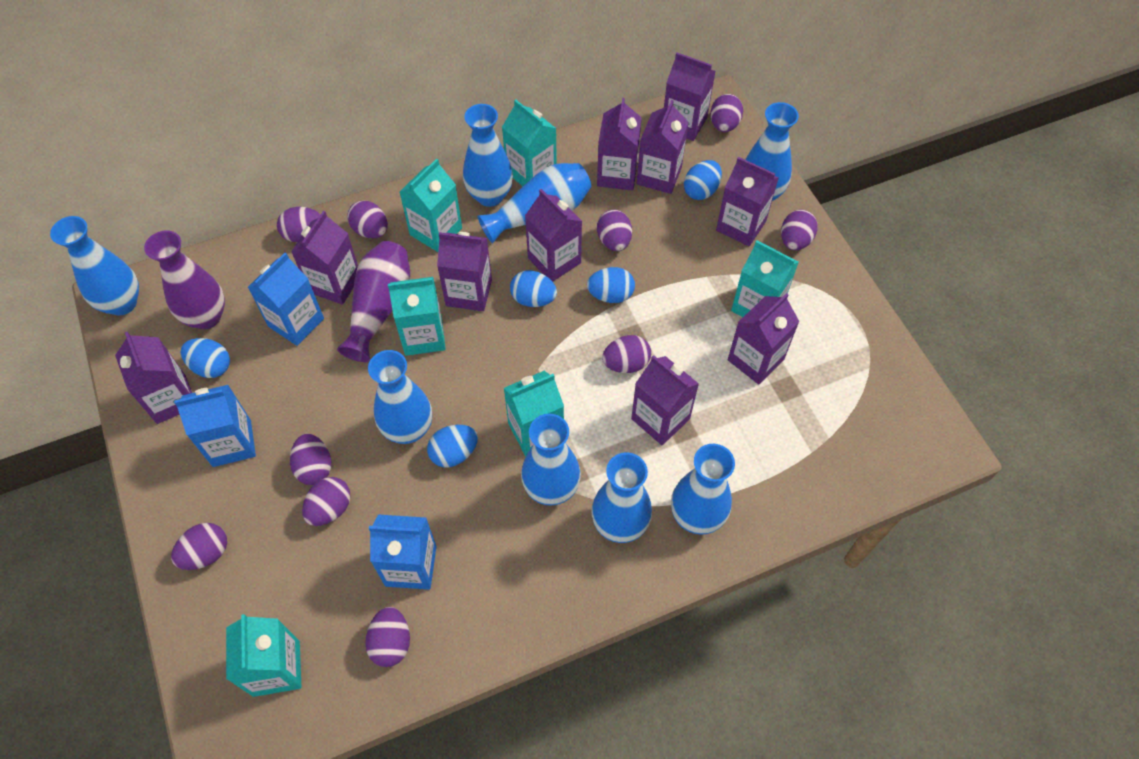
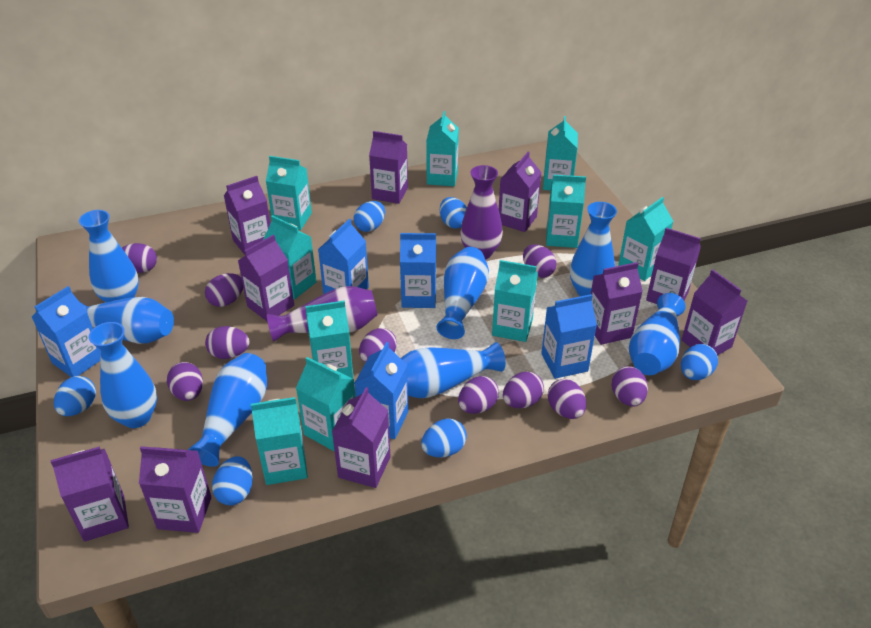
blue carton: 3 -> 5
blue egg: 5 -> 6
turquoise carton: 6 -> 10

